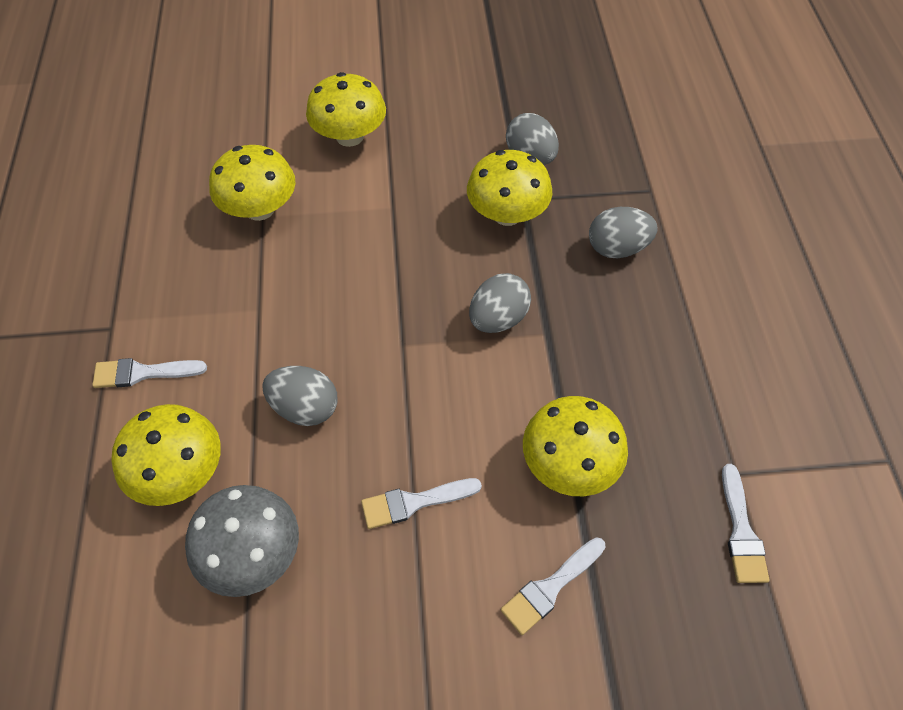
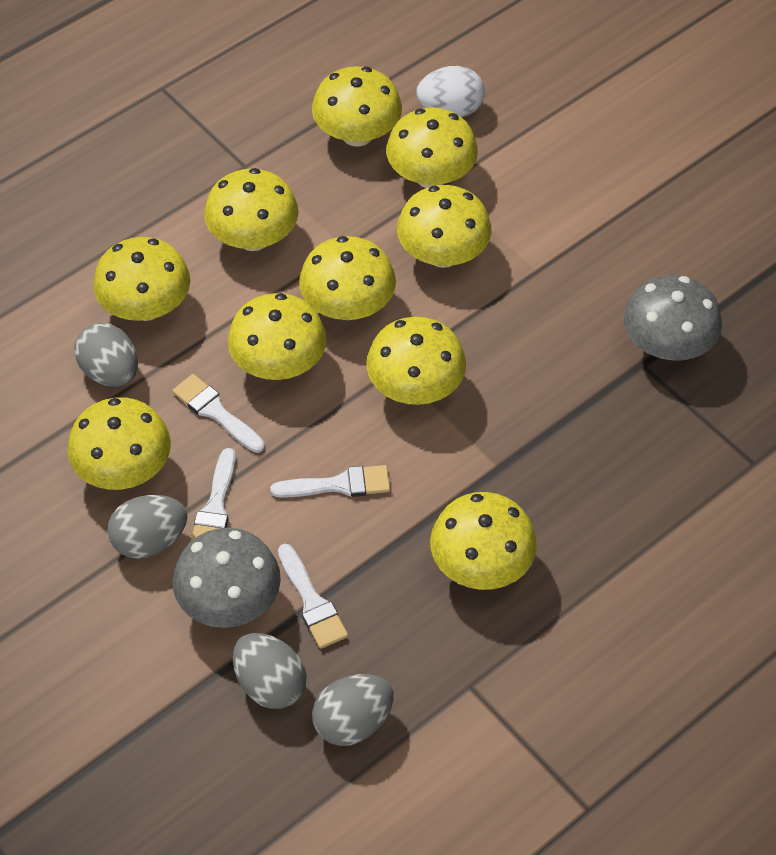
grey mushroom: 1 -> 2
white egg: 0 -> 1
yellow mushroom: 5 -> 10

